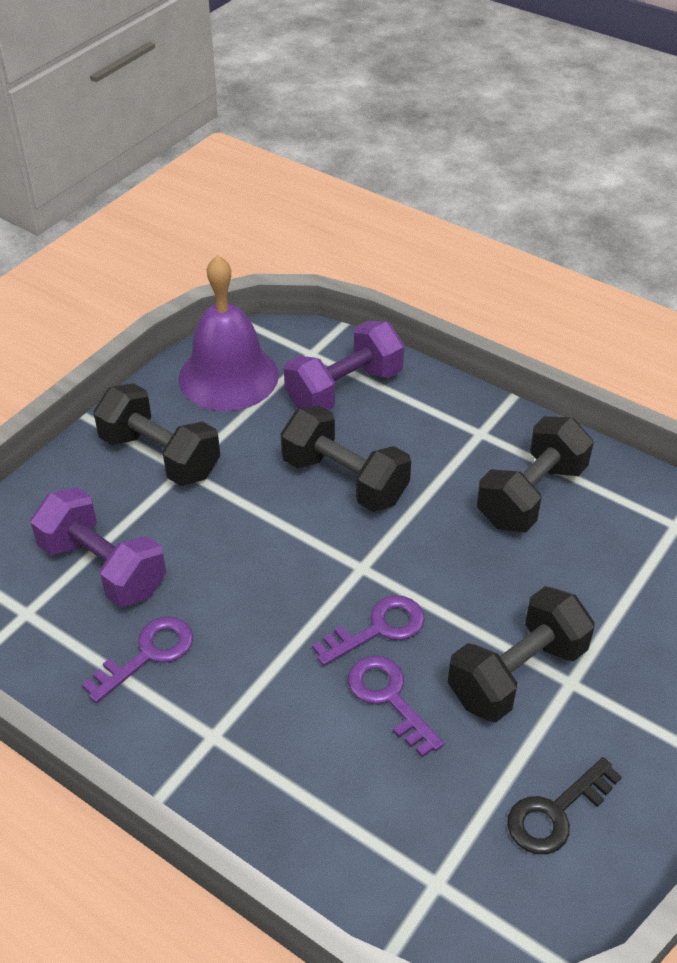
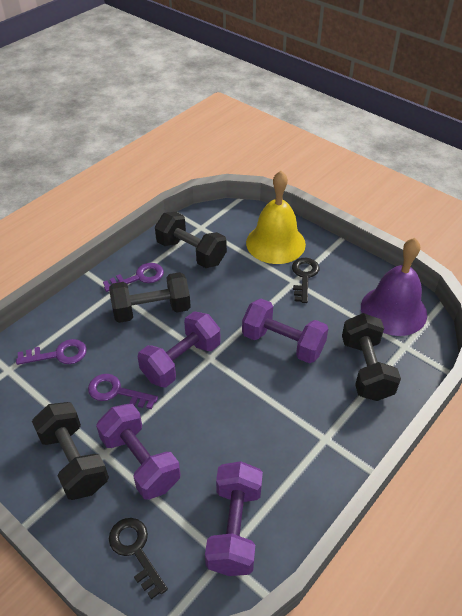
black key: 1 -> 2
purple dumbbell: 2 -> 4
yellow bell: 0 -> 1

